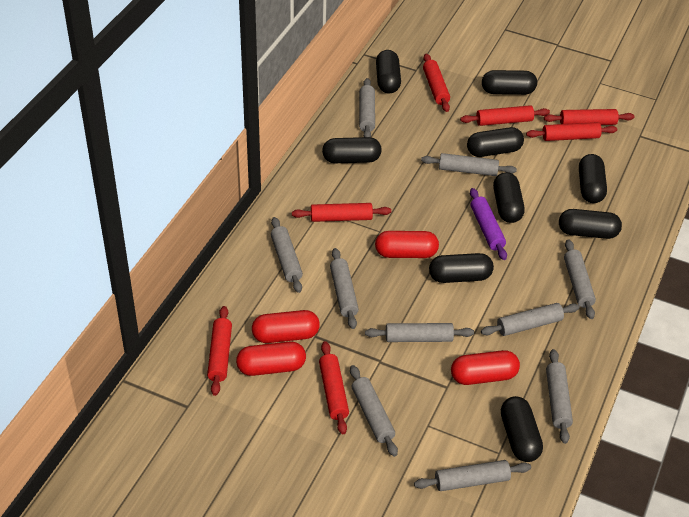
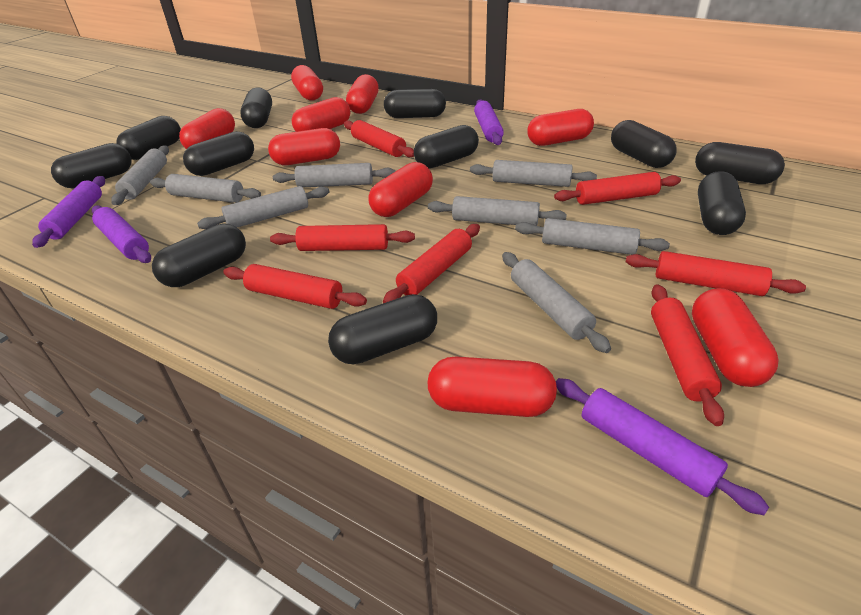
black capsule: 9 -> 11
grey rolling pin: 10 -> 8
purple rolling pin: 1 -> 4
red capsule: 4 -> 9

